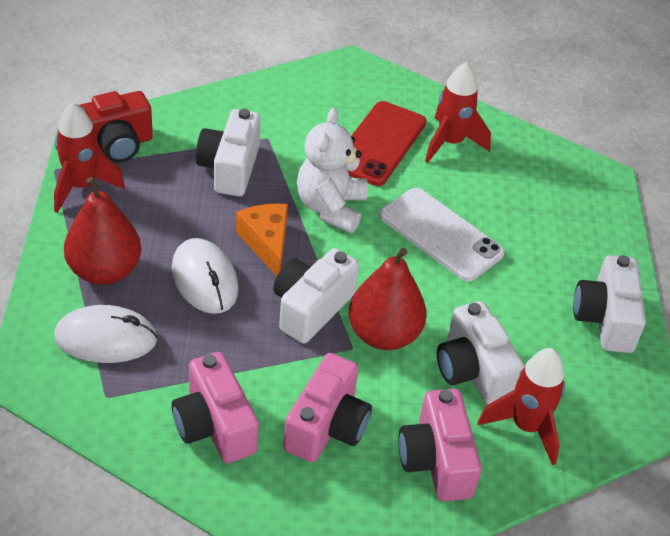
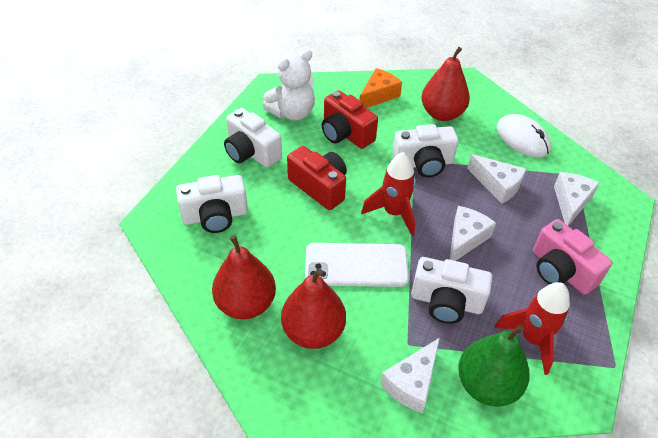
green pear: 0 -> 1
pink camera: 3 -> 1
red camera: 1 -> 2
red pear: 2 -> 3
red phone: 1 -> 0
red rocket: 3 -> 2
white cheese: 0 -> 4
white mouse: 2 -> 1

